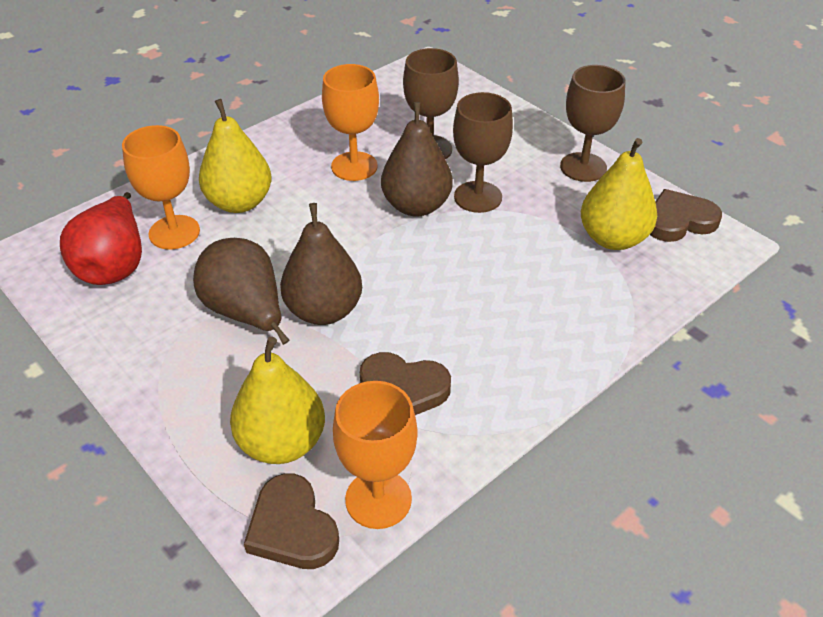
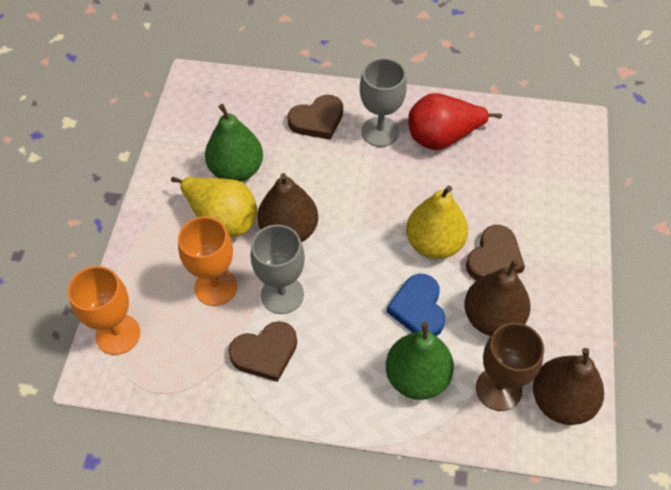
blue heart: 0 -> 1
brown goblet: 3 -> 1
green pear: 0 -> 2
grey goblet: 0 -> 2
orange goblet: 3 -> 2
yellow pear: 3 -> 2

